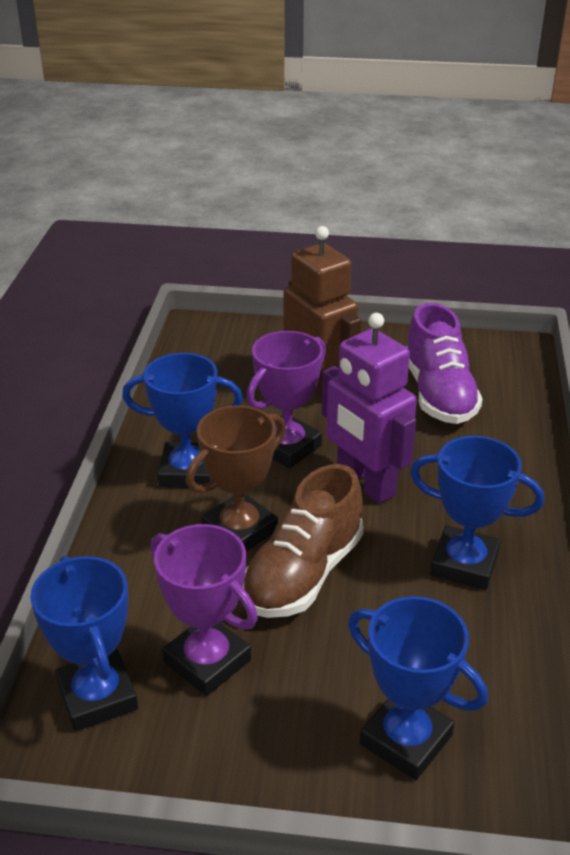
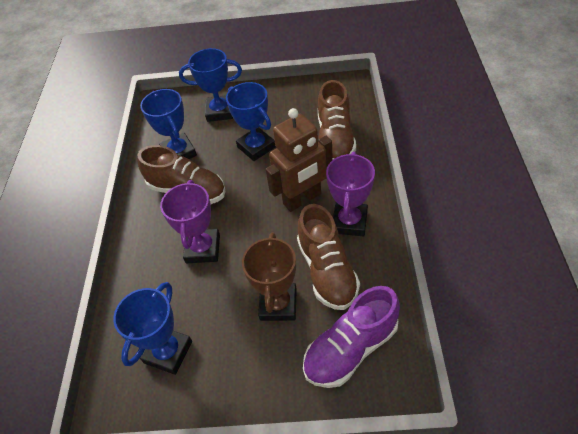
brown shoe: 1 -> 3
purple robot: 1 -> 0

